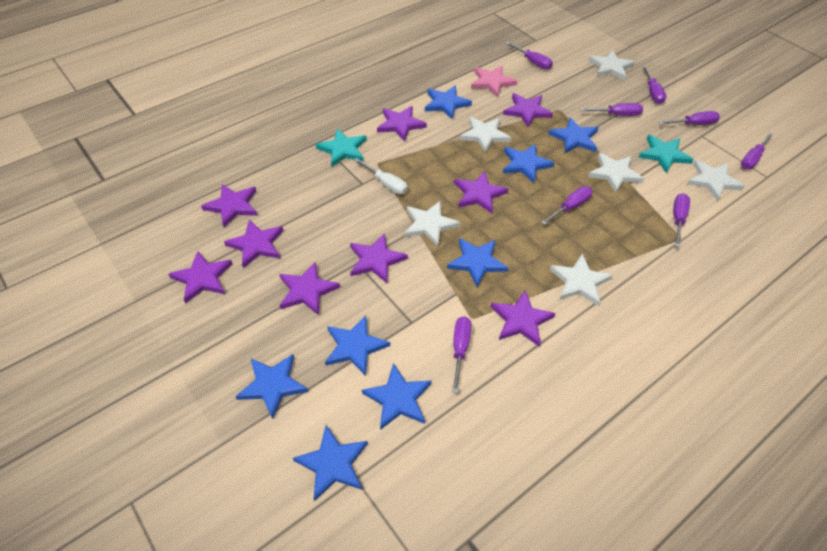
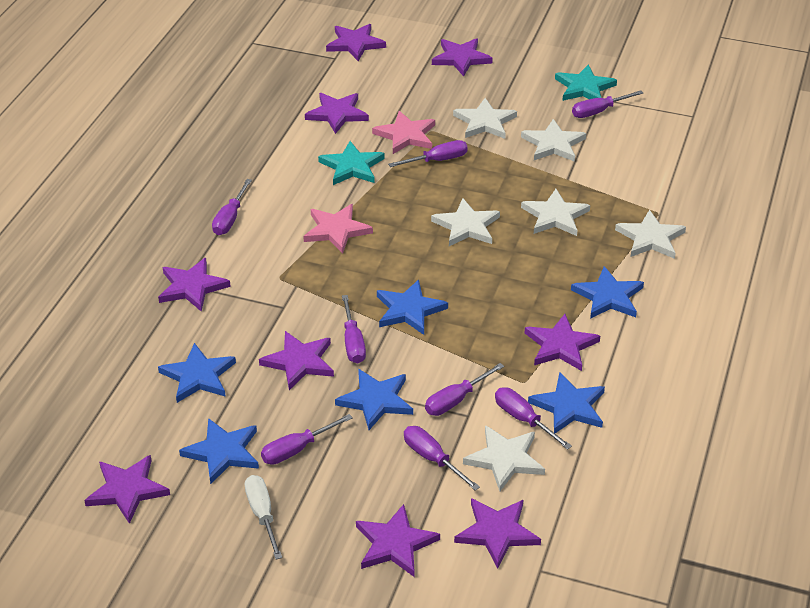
blue star: 8 -> 6
pink star: 1 -> 2

